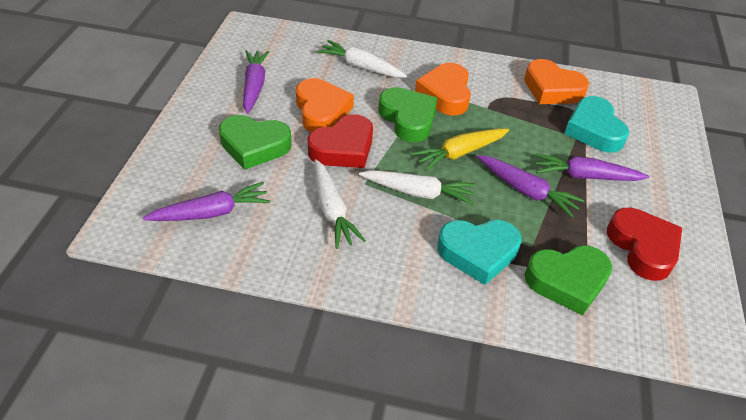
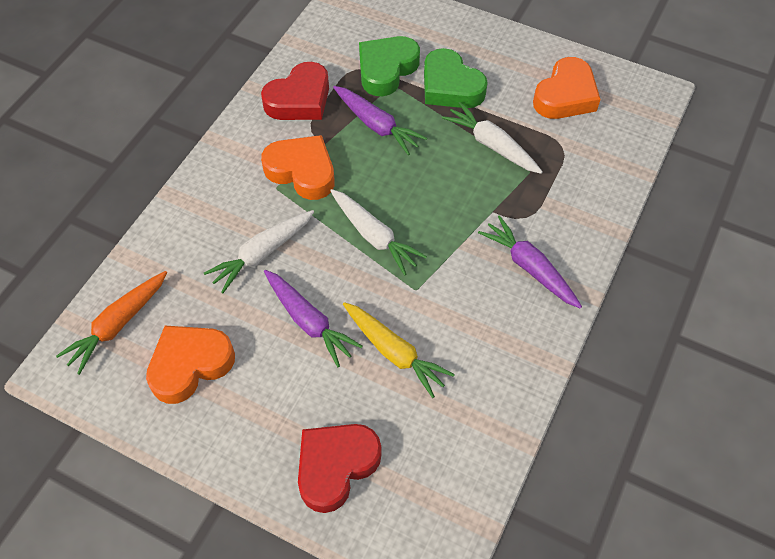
green heart: 3 -> 2
orange carrot: 0 -> 1
purple carrot: 4 -> 3
turquoise heart: 2 -> 0

